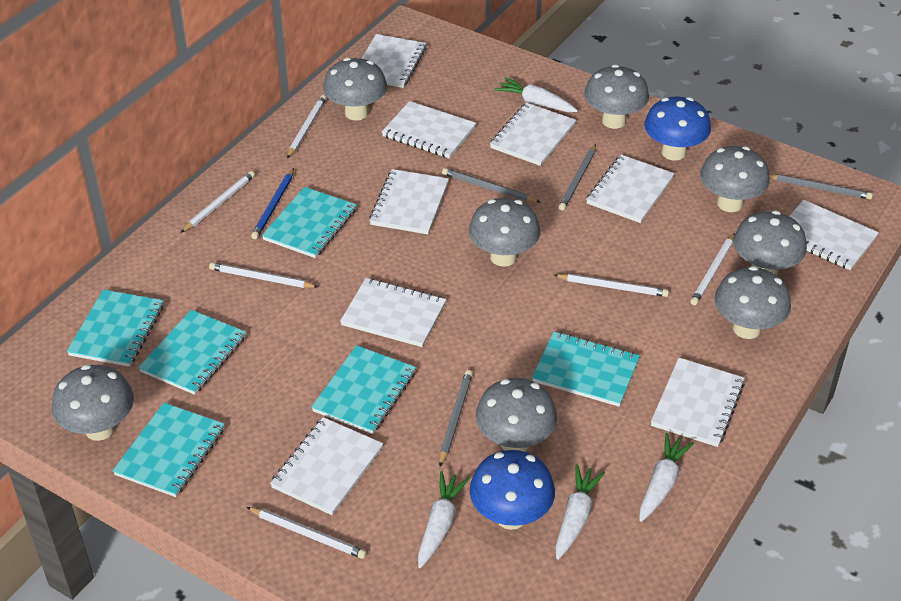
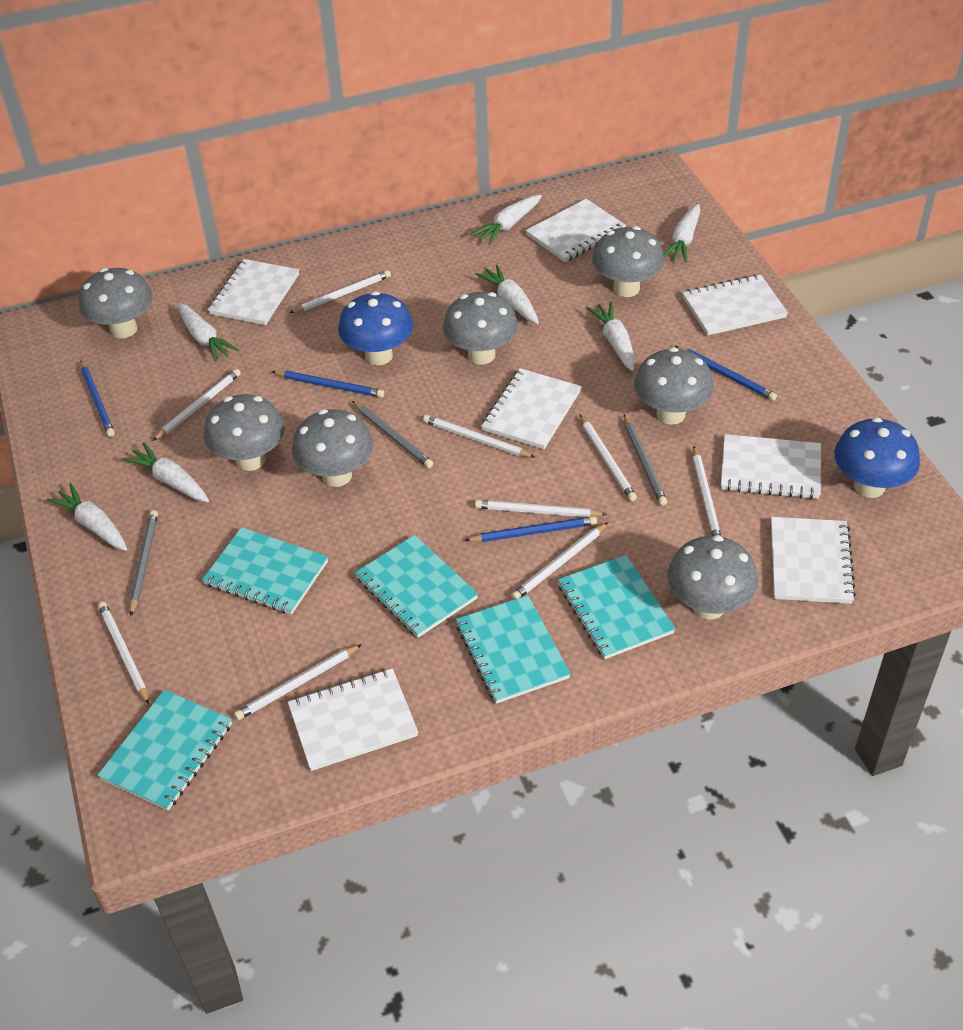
blue pencil: 1 -> 4
grey mushroom: 8 -> 7
grey pencil: 4 -> 3
turquoise notebook: 6 -> 5
white carrot: 4 -> 7
white notebook: 9 -> 7
white pencil: 6 -> 9

